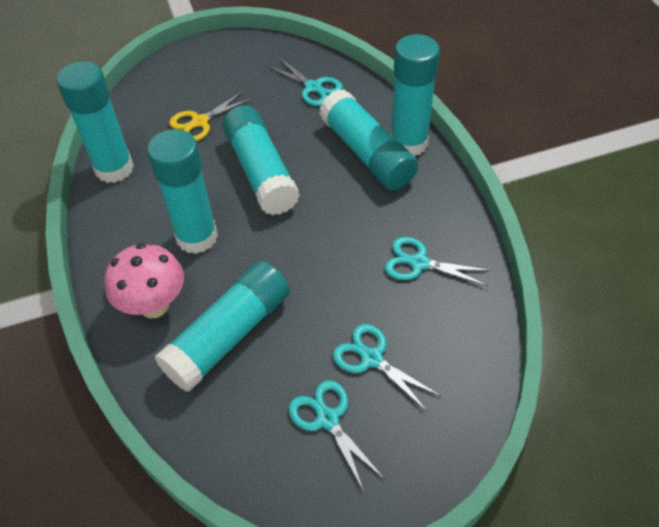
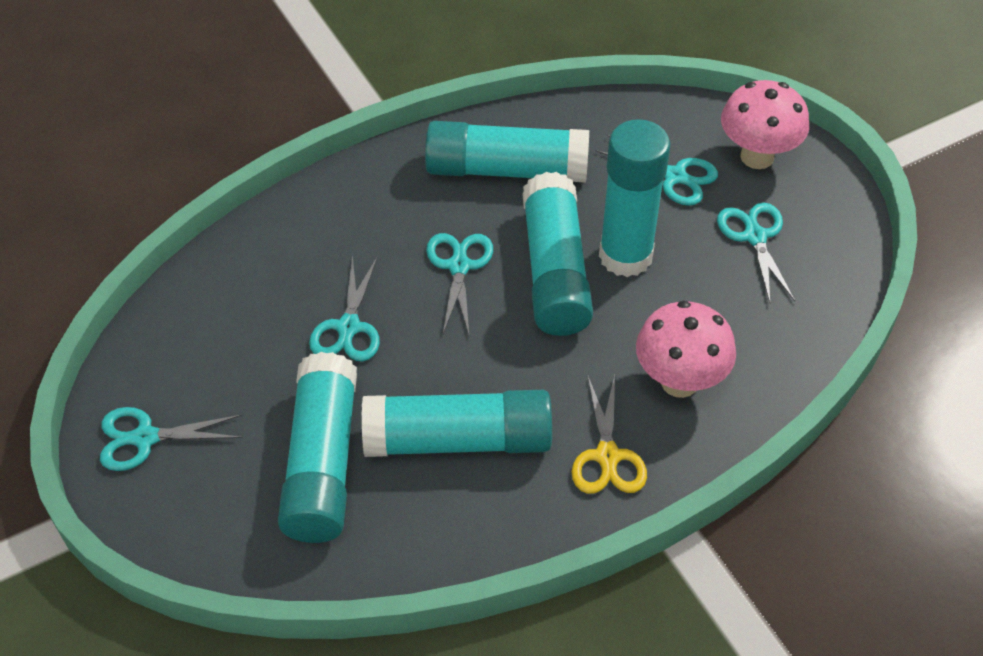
pink mushroom: 1 -> 2
turquoise glue stick: 6 -> 5
turquoise scissors: 4 -> 5

